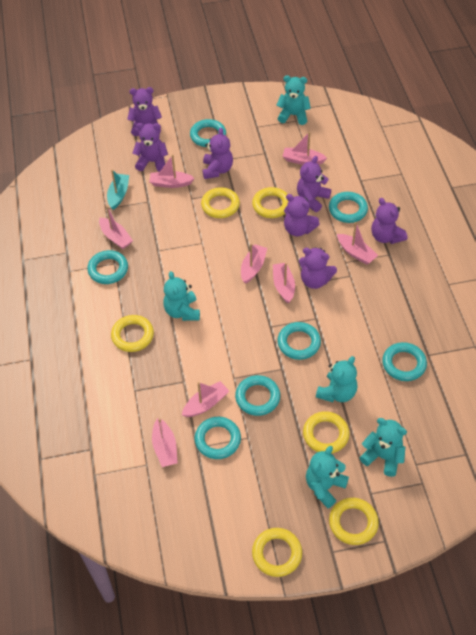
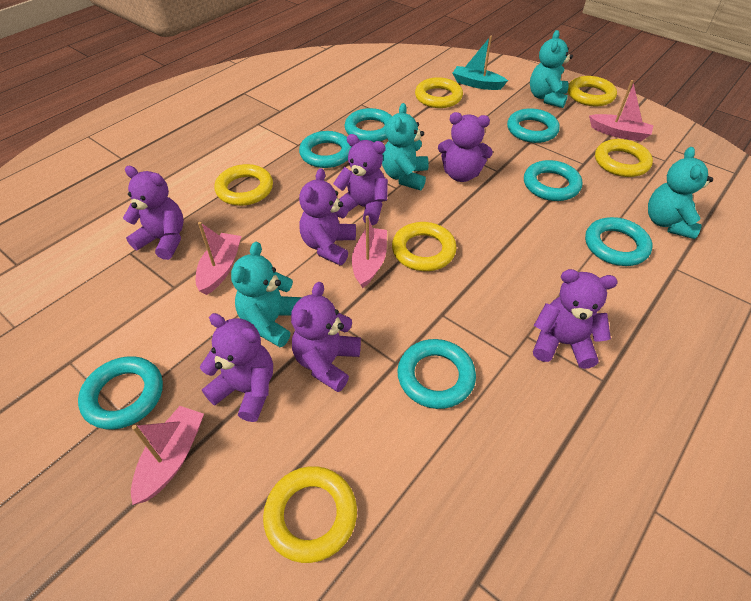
pink boat: 8 -> 4
turquoise teddy bear: 5 -> 4

